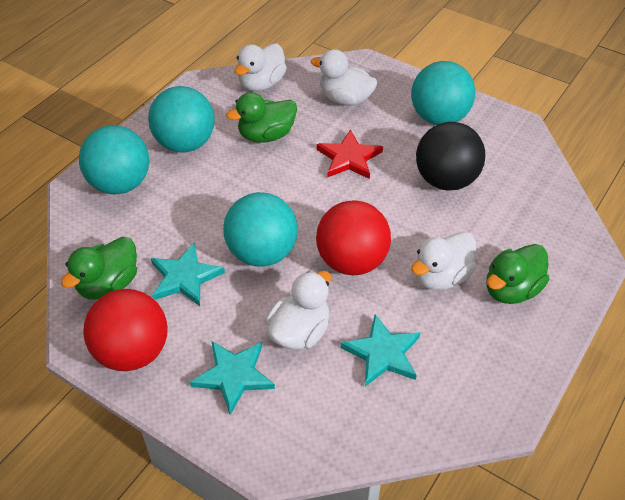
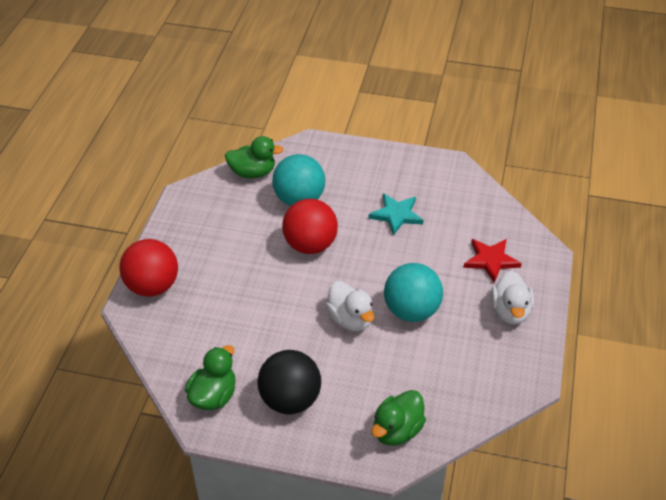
turquoise ball: 4 -> 2
turquoise star: 3 -> 1
white duck: 4 -> 2

